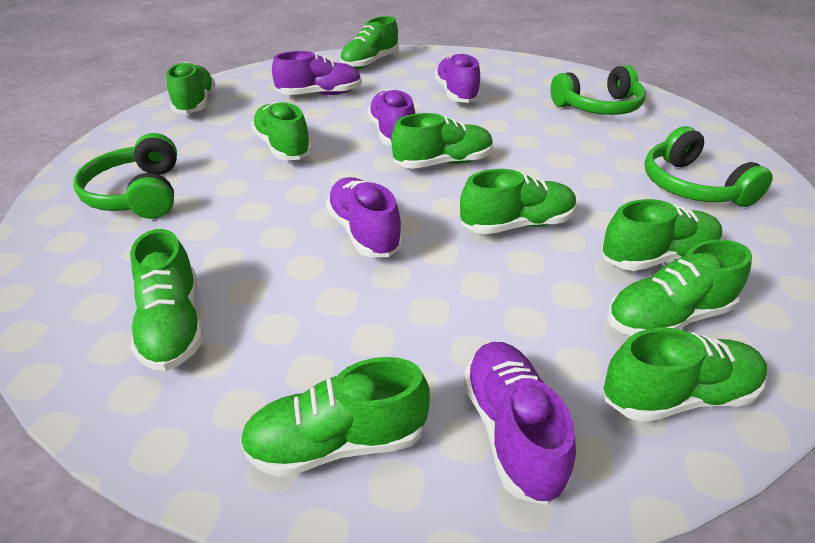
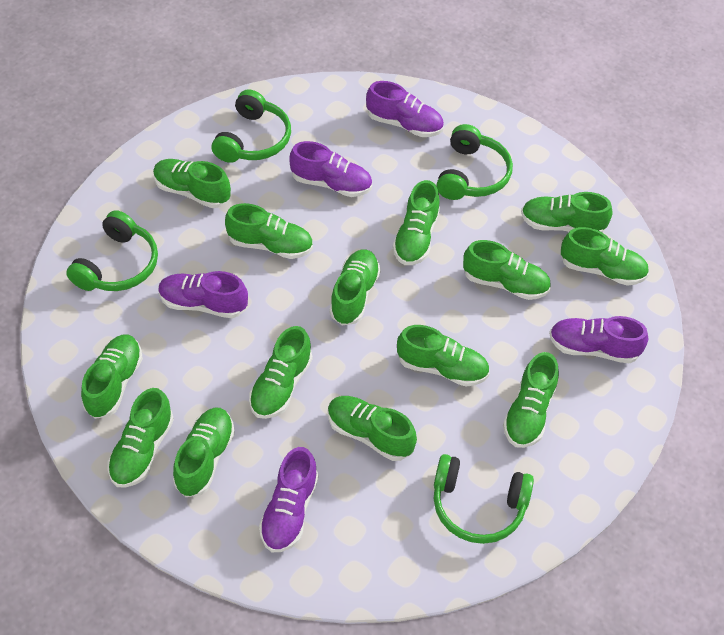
green headphones: 3 -> 4
green shoe: 10 -> 14

